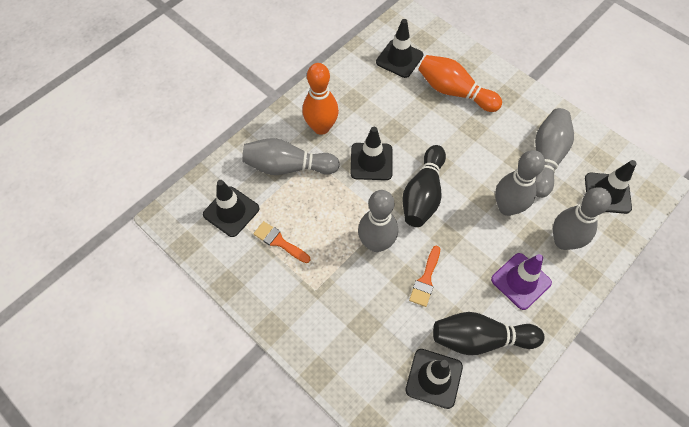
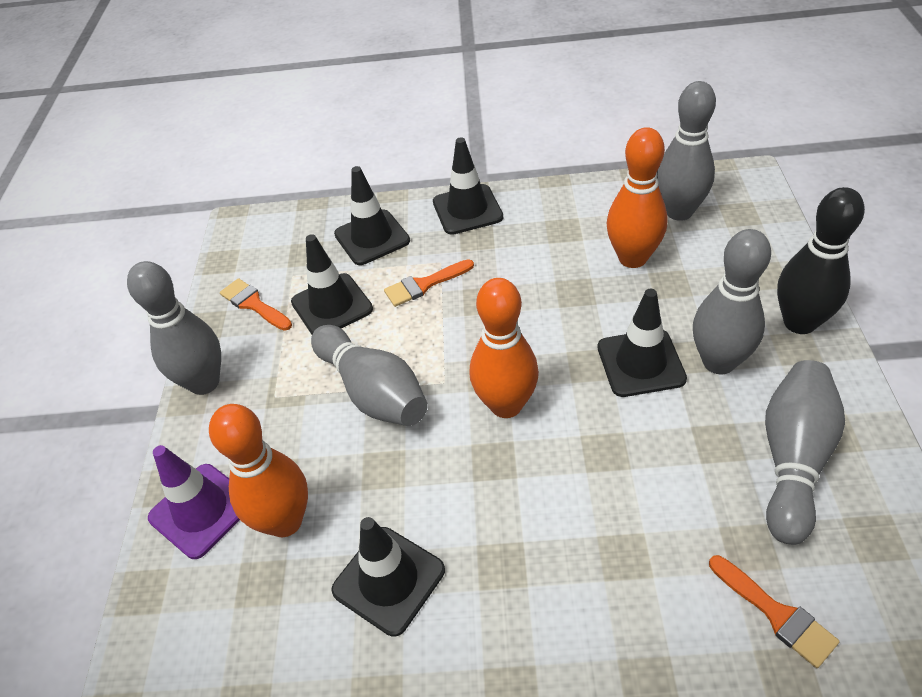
black bowling pin: 2 -> 1
orange bowling pin: 2 -> 3
orange brush: 2 -> 3

